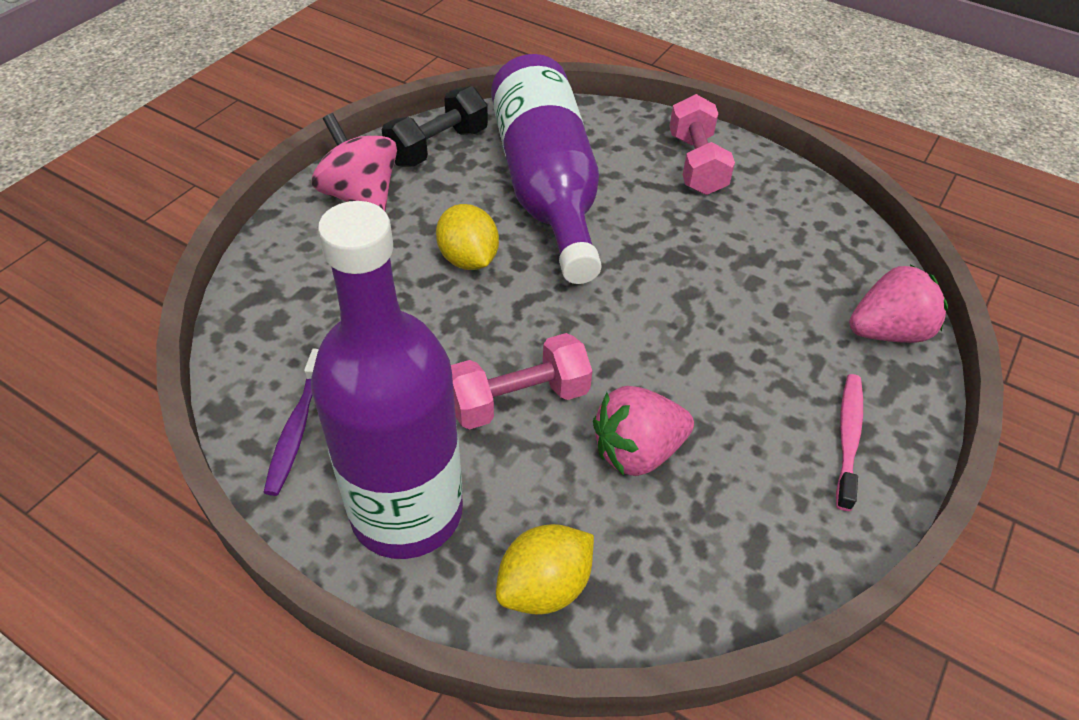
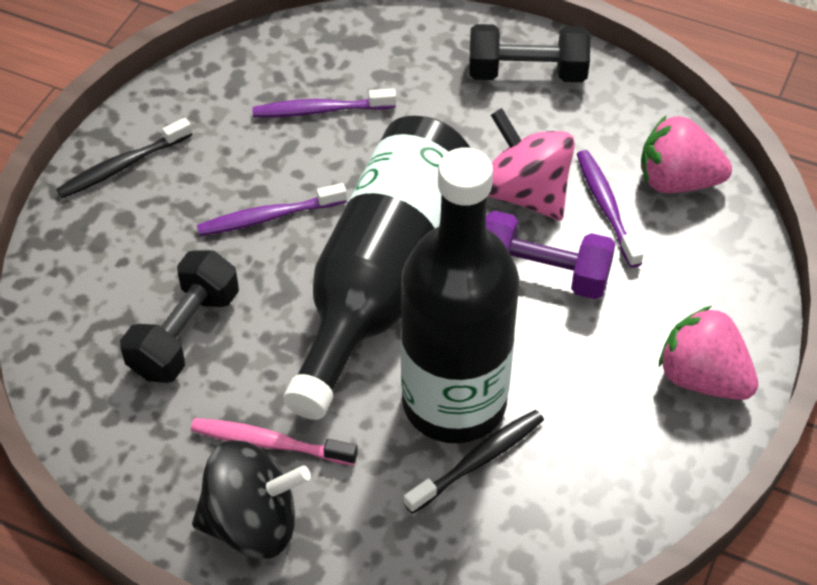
black bottle: 0 -> 2
black dumbbell: 1 -> 2
black spinning top: 0 -> 1
black toothbrush: 0 -> 2
pink dumbbell: 2 -> 0
purple bottle: 2 -> 0
purple dumbbell: 0 -> 1
purple toothbrush: 1 -> 3
yellow lemon: 2 -> 0

